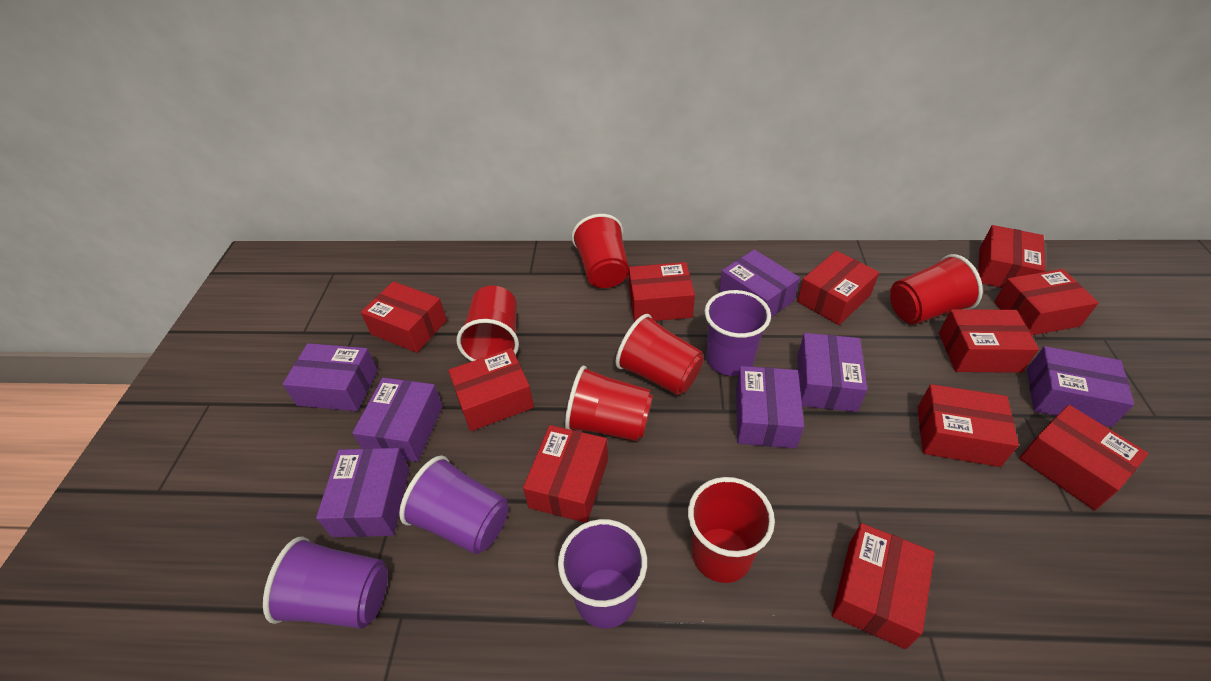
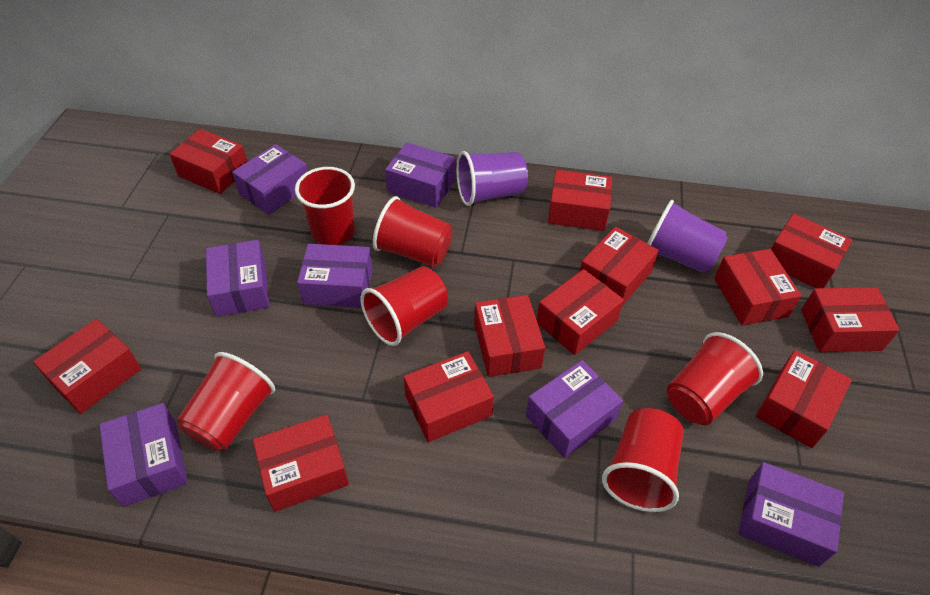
purple cup: 4 -> 2
red box: 11 -> 12

